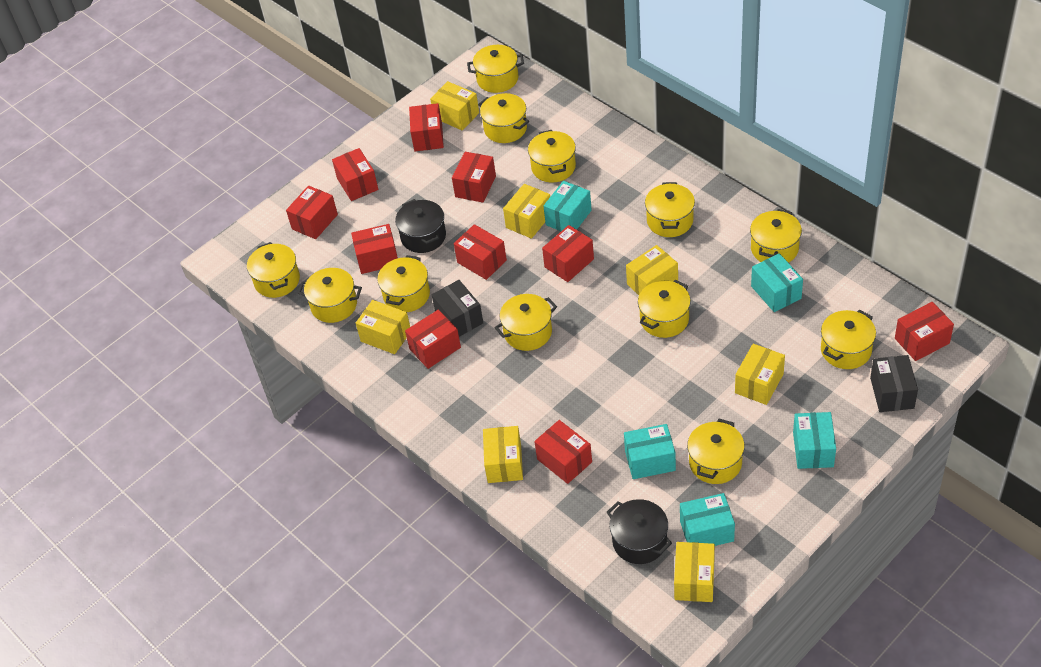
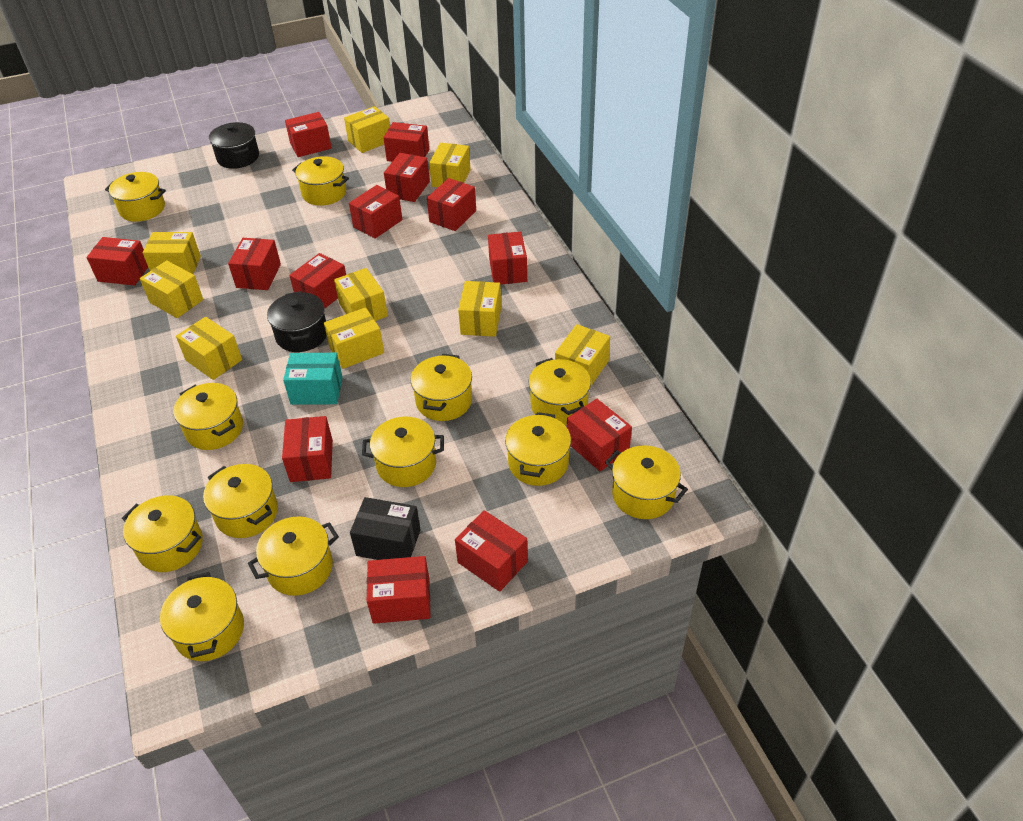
black box: 2 -> 1
red box: 10 -> 13
turquoise box: 5 -> 1
yellow box: 7 -> 9

